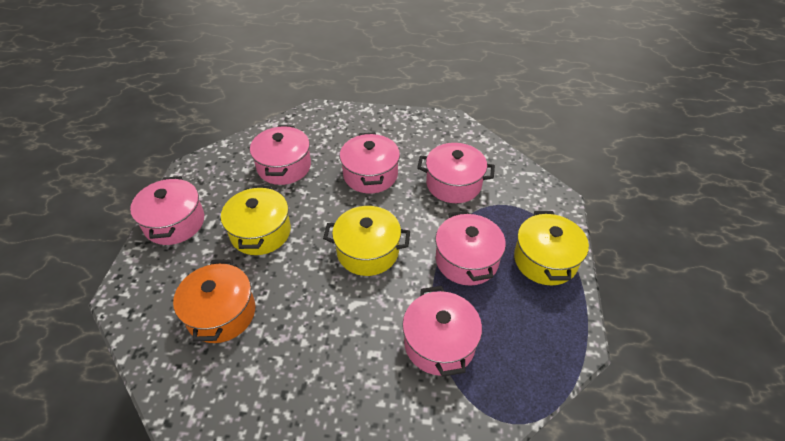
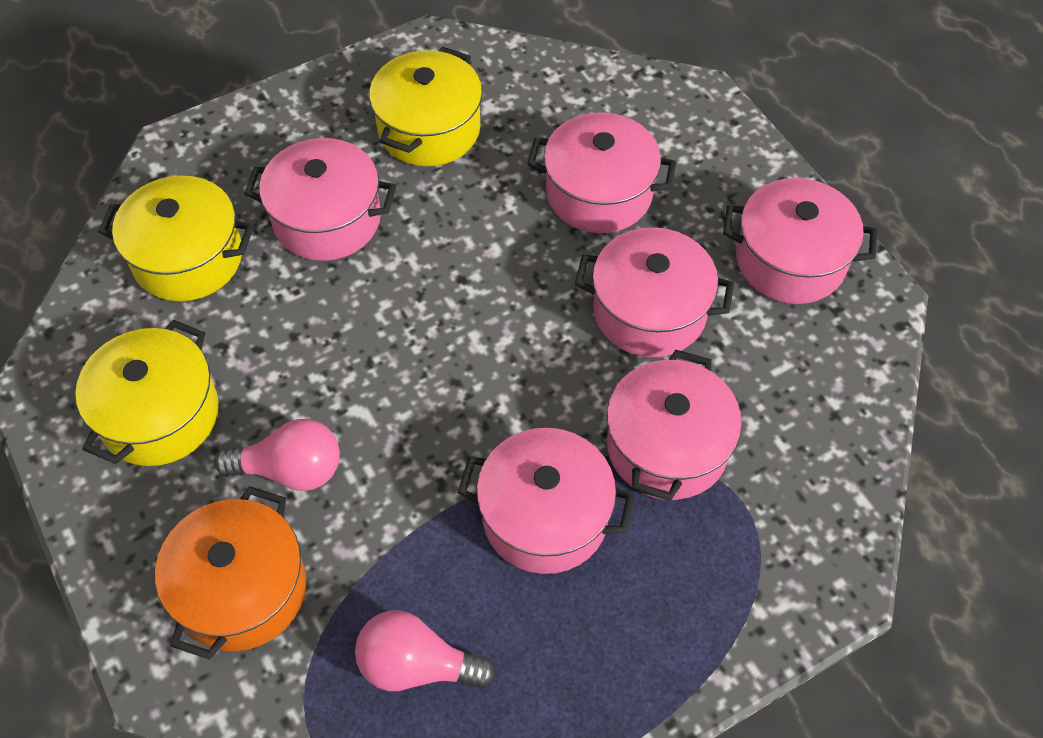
pink light bulb: 0 -> 2

